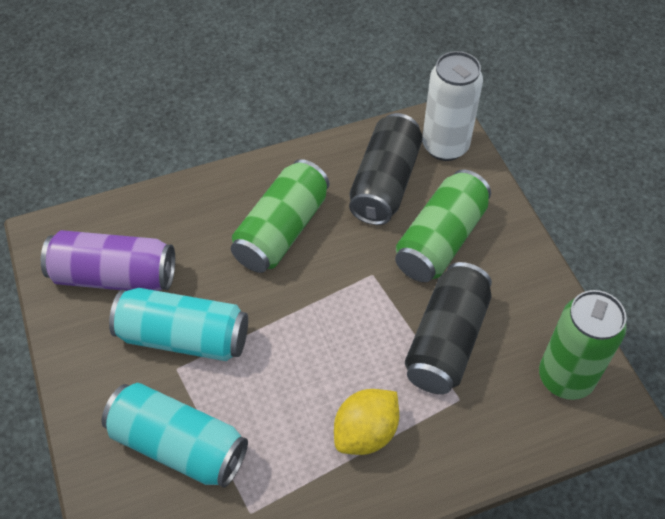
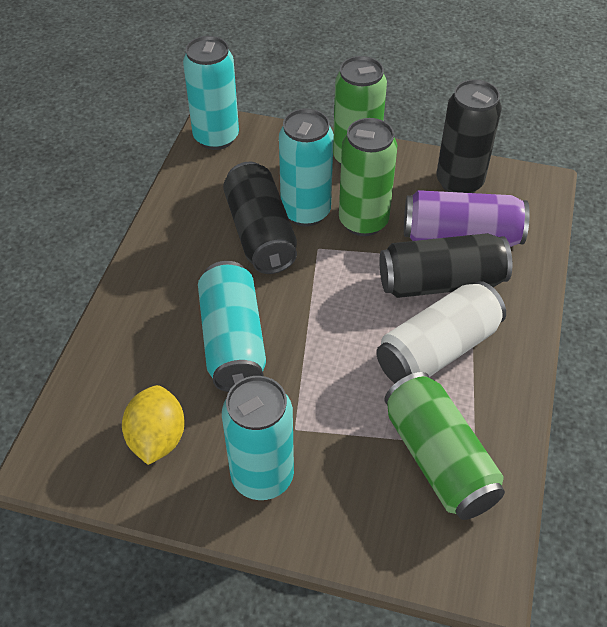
black can: 2 -> 3
turquoise can: 2 -> 4

